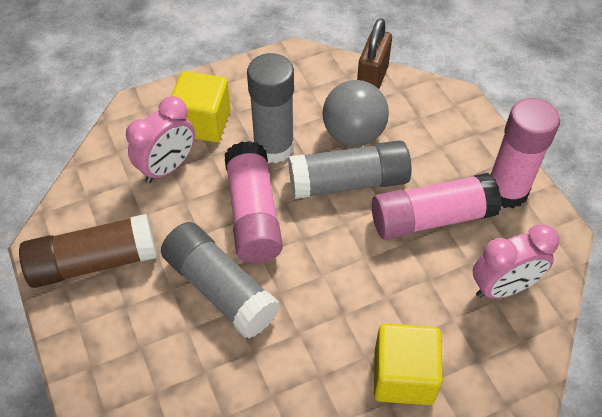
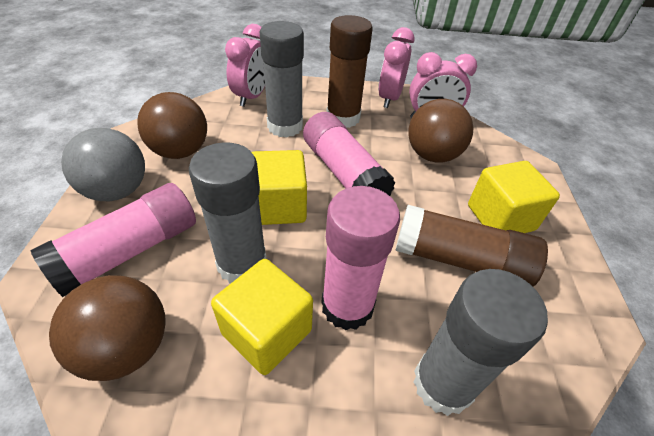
brown ball: 0 -> 3
brown glue stick: 1 -> 2
brown padlock: 1 -> 0
pink clock: 2 -> 3
yellow cube: 2 -> 3

